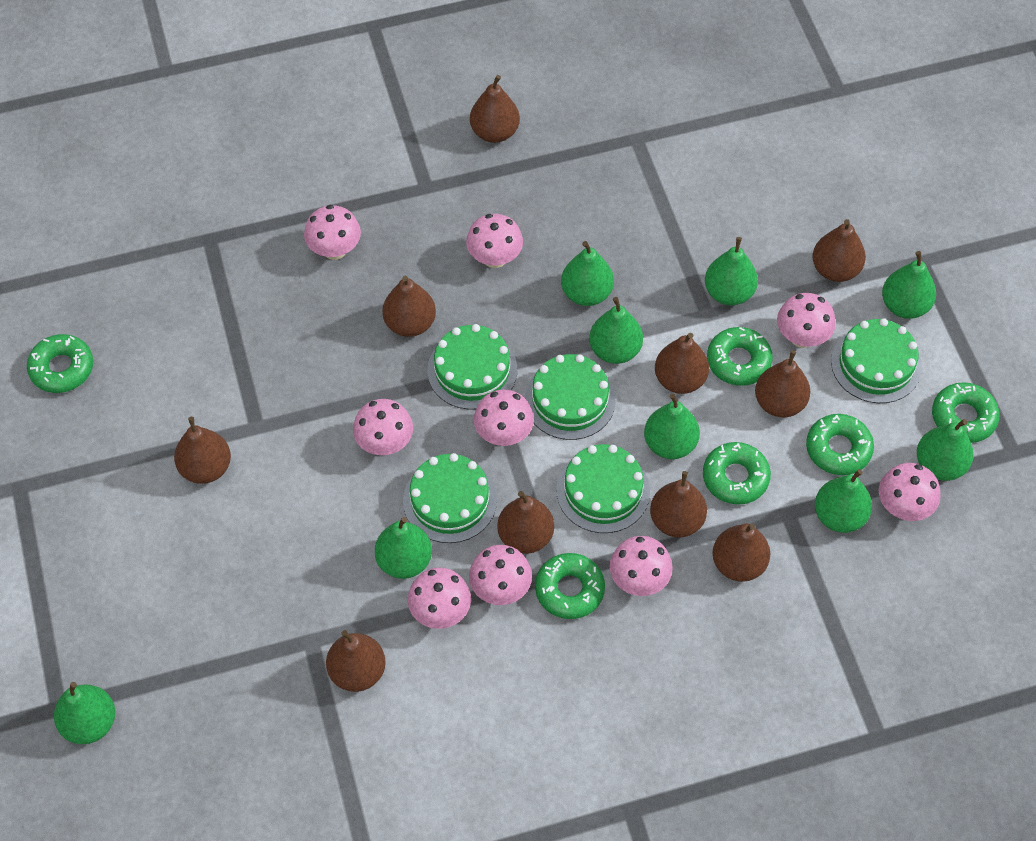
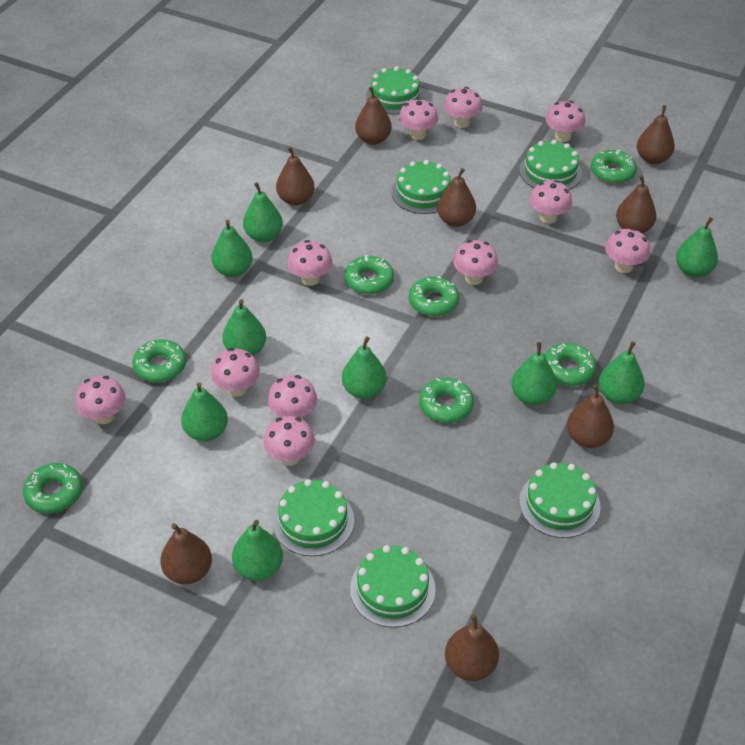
brown pear: 10 -> 8
green cake: 5 -> 6
green donut: 6 -> 7
pink mushroom: 9 -> 11

